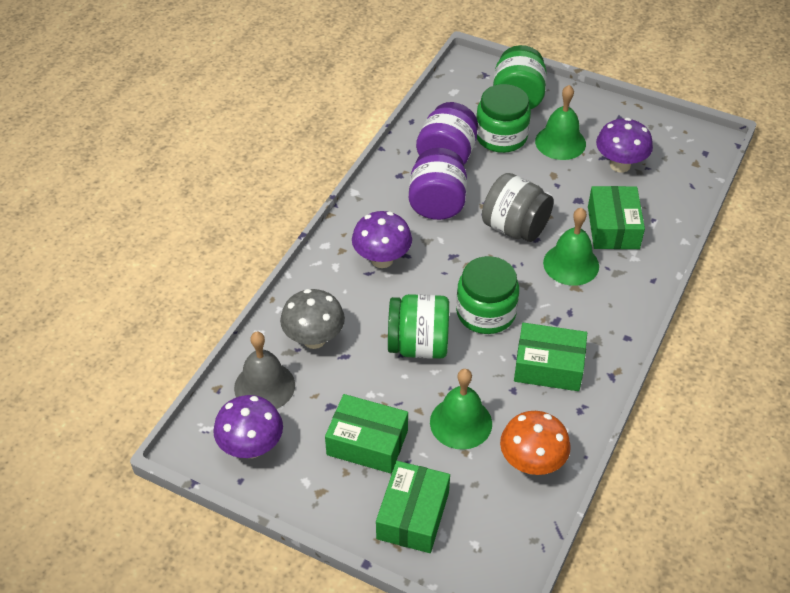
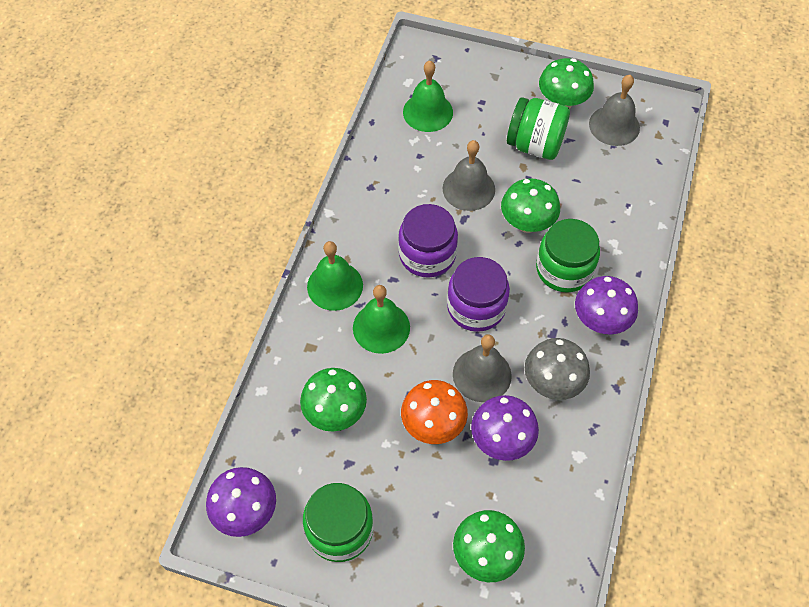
green box: 4 -> 0
green jar: 4 -> 3
green mushroom: 0 -> 4
grey bell: 1 -> 3
grey jar: 1 -> 0

